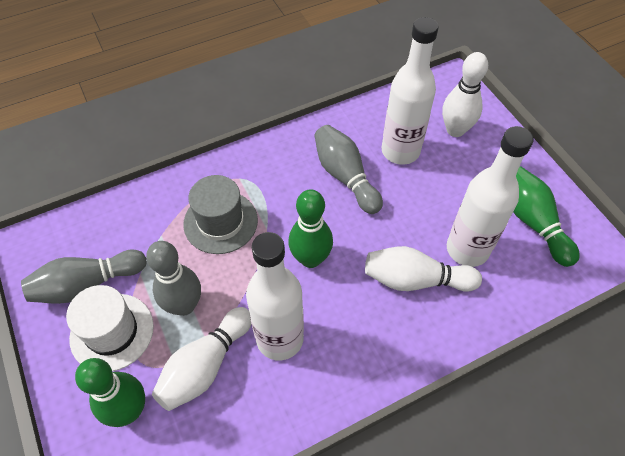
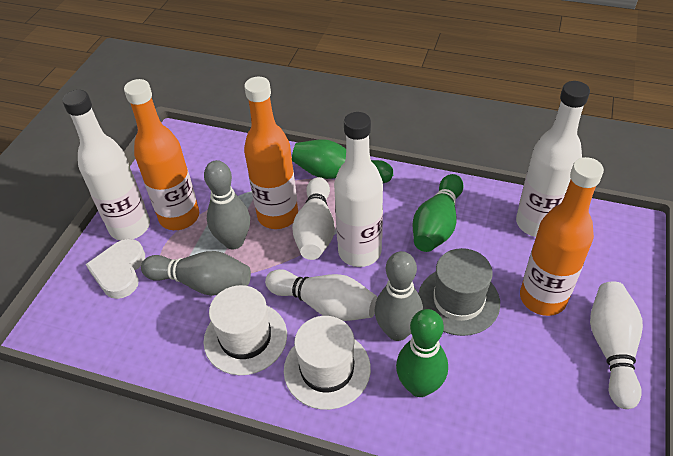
orange bottle: 0 -> 3
white hat: 1 -> 2
white heart: 0 -> 1

